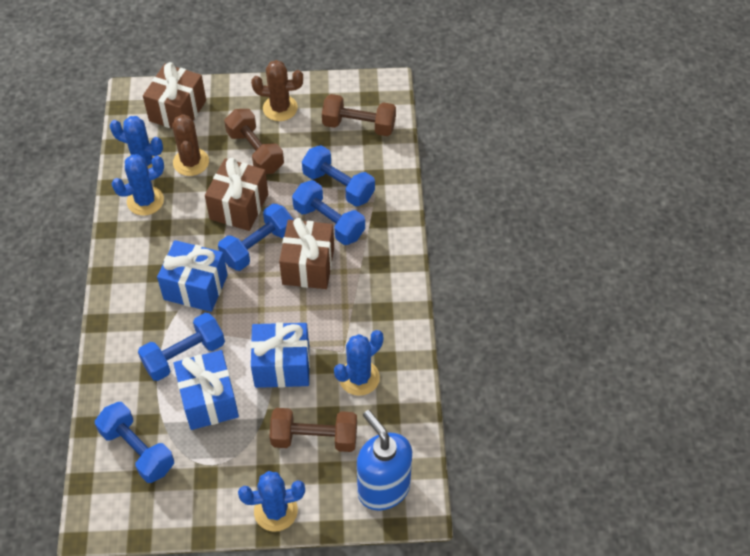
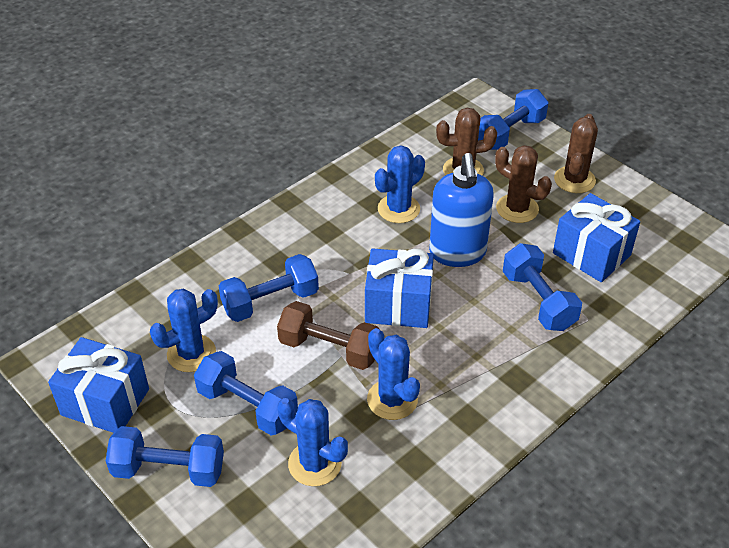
brown cactus: 2 -> 3
brown dumbbell: 3 -> 1
brown gift: 3 -> 0

